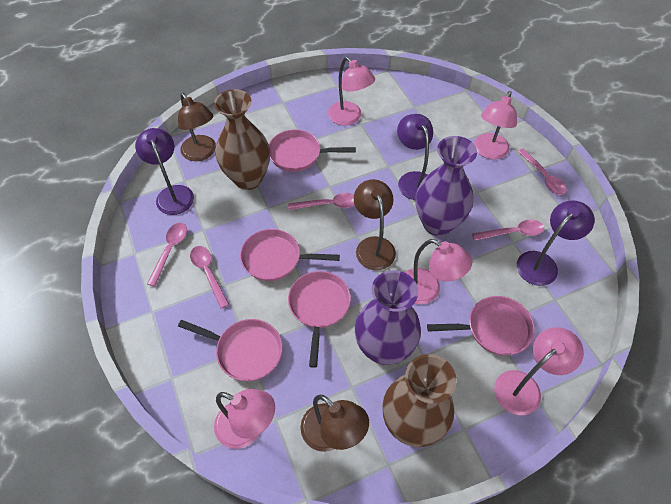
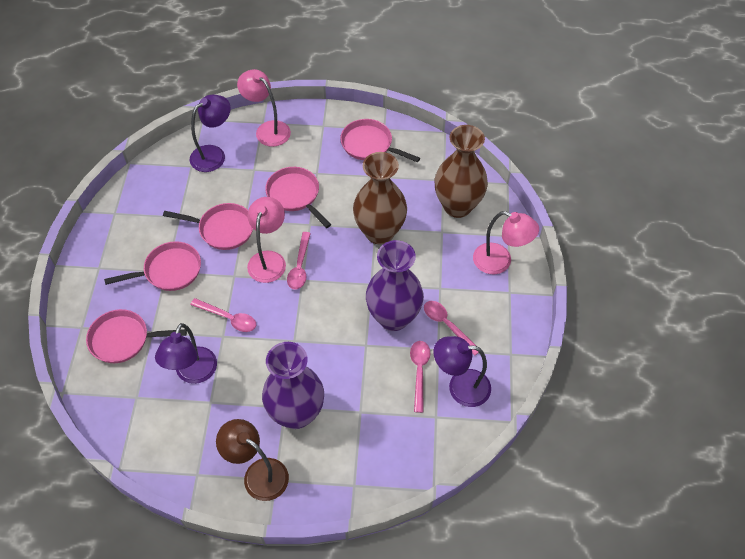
brown lamp: 3 -> 1
pink lamp: 5 -> 3
pink spoon: 5 -> 4

